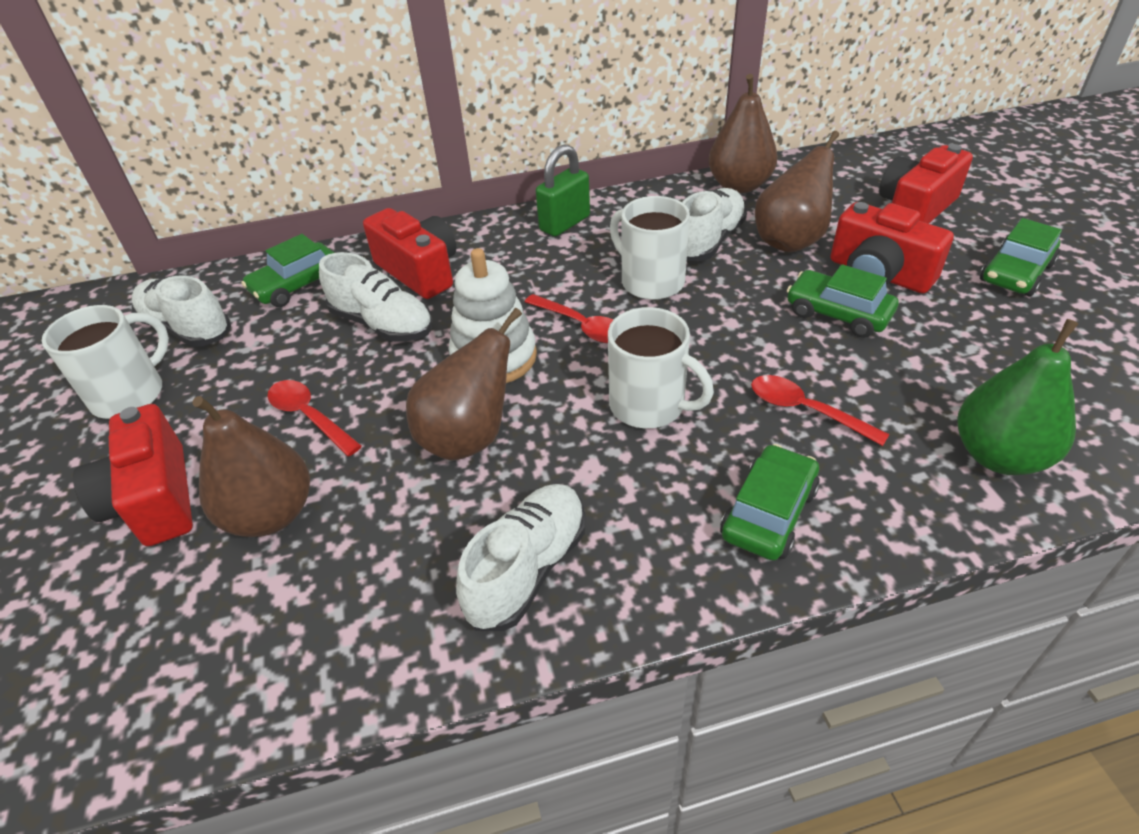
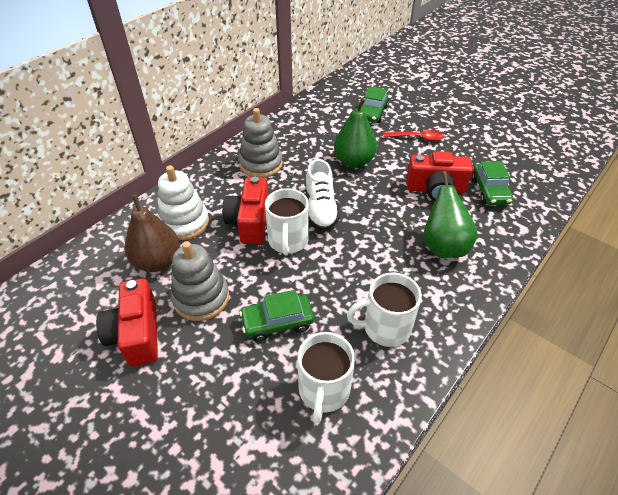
brown pear: 4 -> 1
green car: 4 -> 3
green padlock: 1 -> 0
green pear: 1 -> 2
grey stacking toy: 0 -> 2
red camera: 4 -> 3
red spoon: 3 -> 1
white shoe: 4 -> 1

